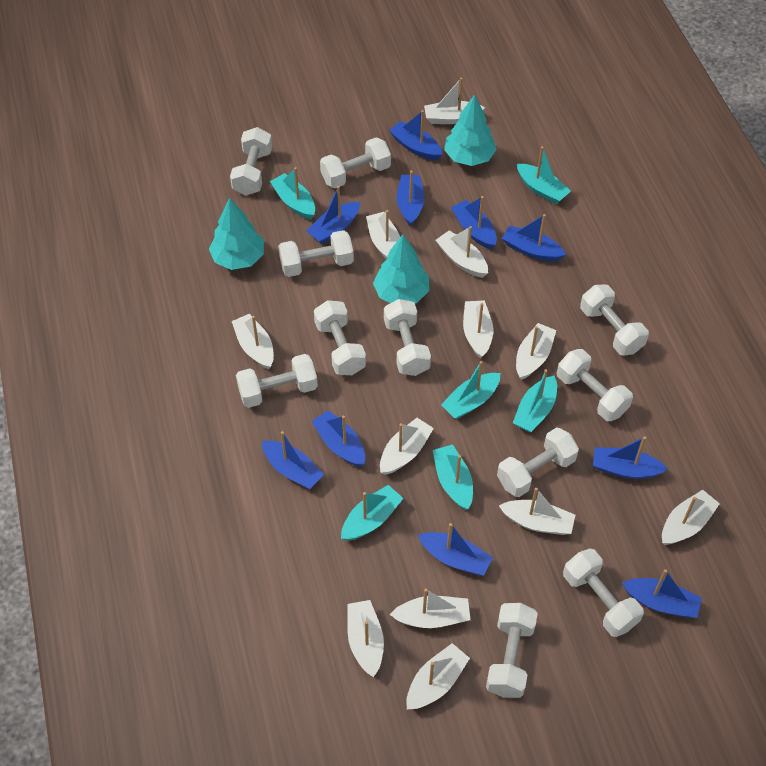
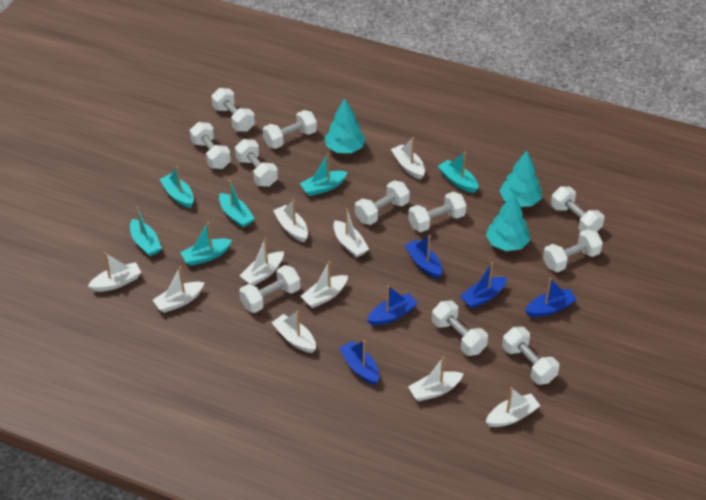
blue boat: 10 -> 5
white boat: 12 -> 10

